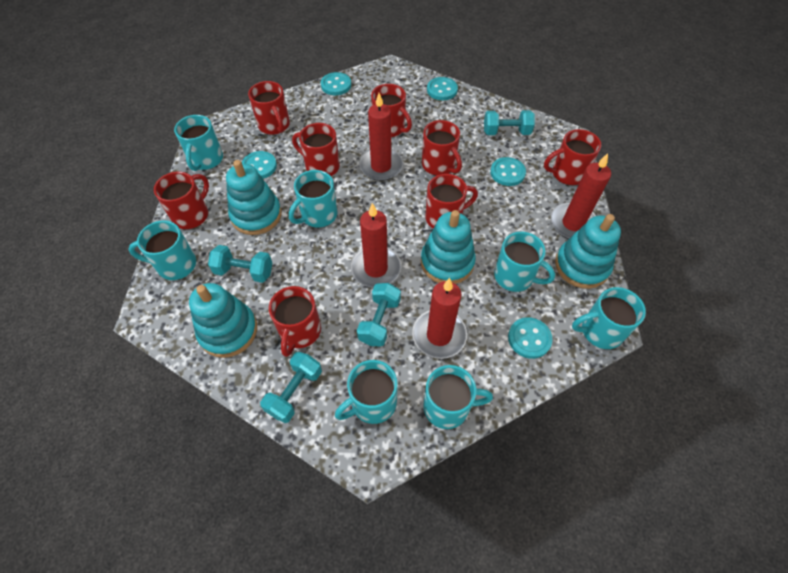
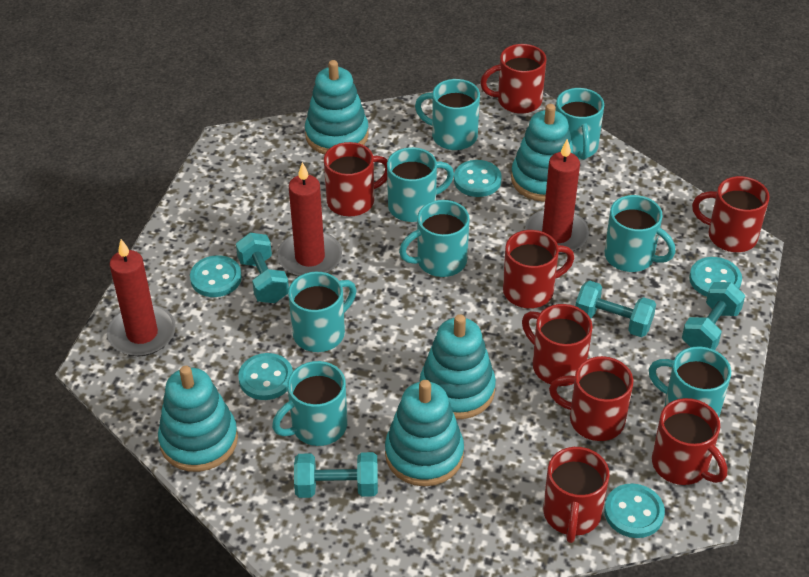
red candle: 4 -> 3
turquoise mug: 7 -> 8
turquoise stacking toy: 4 -> 5

